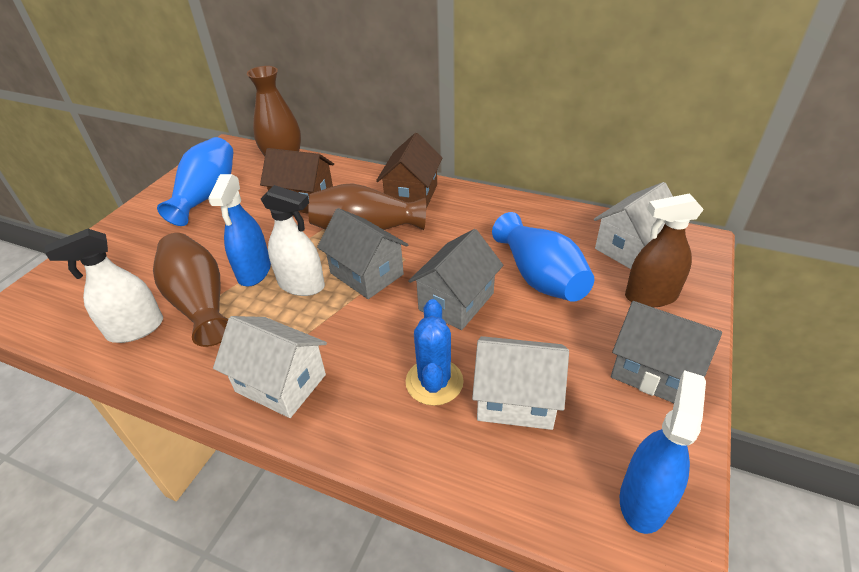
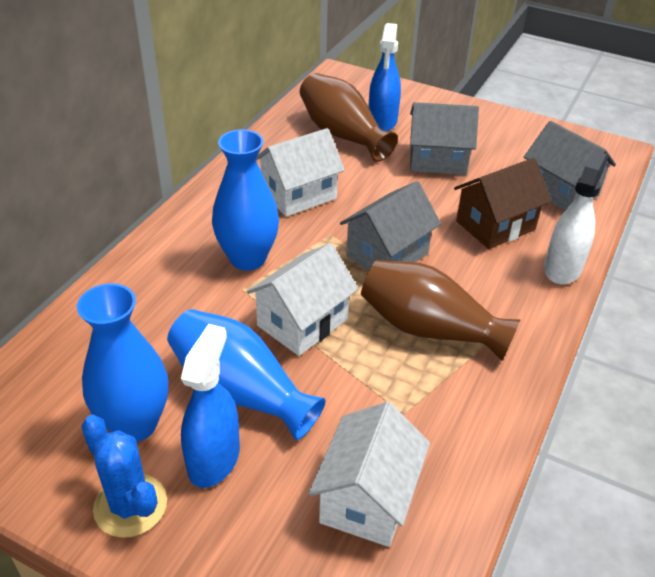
blue vase: 2 -> 3
brown house: 2 -> 1
brown spray bottle: 1 -> 0
brown vase: 3 -> 2
white spray bottle: 2 -> 1

